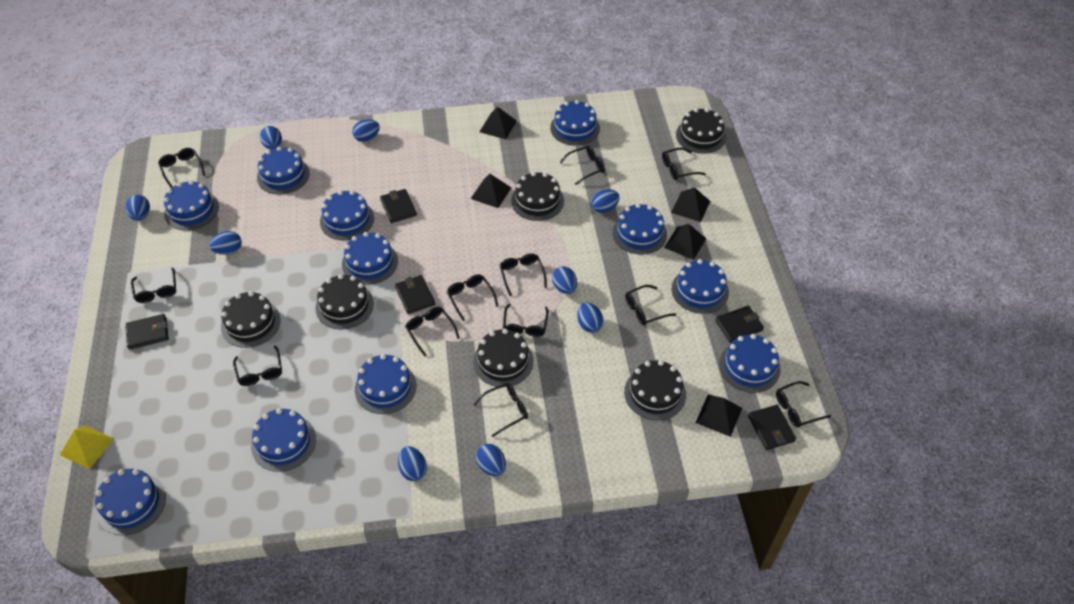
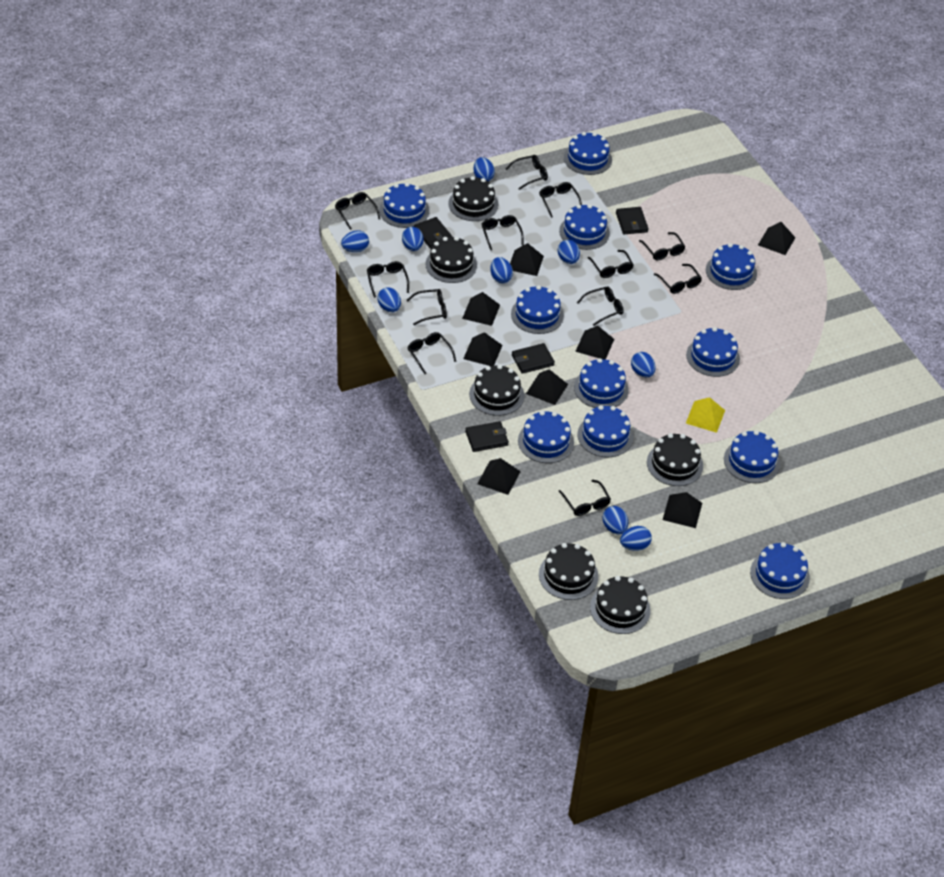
black pyramid: 5 -> 8
black wallet: 5 -> 4

